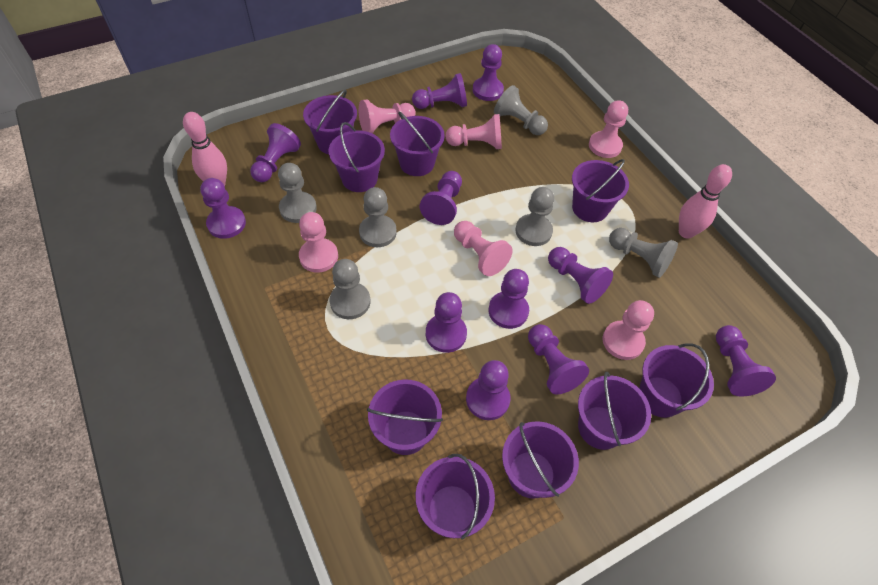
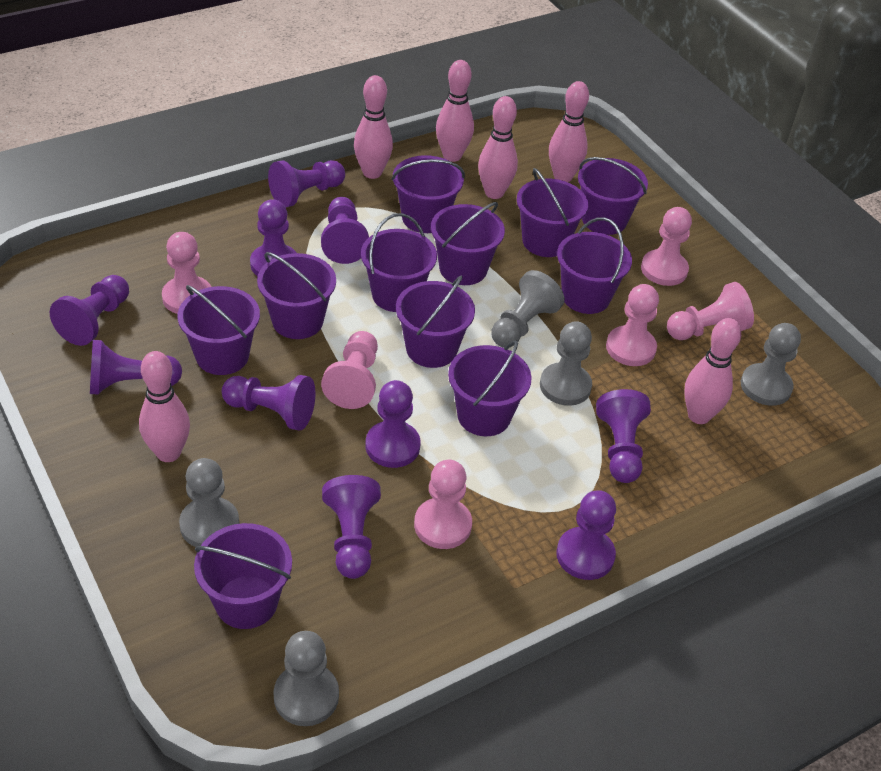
grey pawn: 6 -> 5
pink bowling pin: 2 -> 6
purple bucket: 9 -> 11
purple pawn: 11 -> 10

